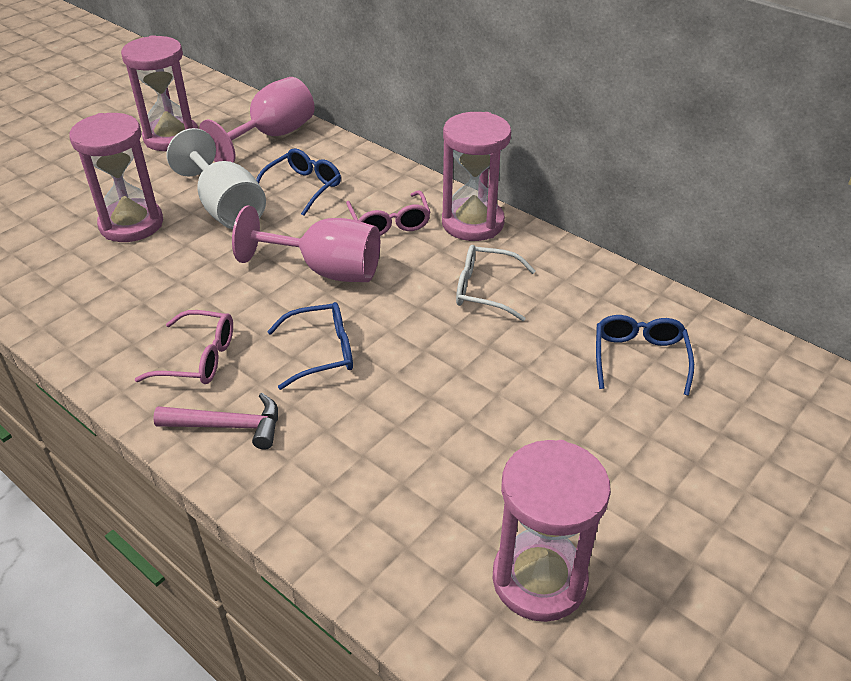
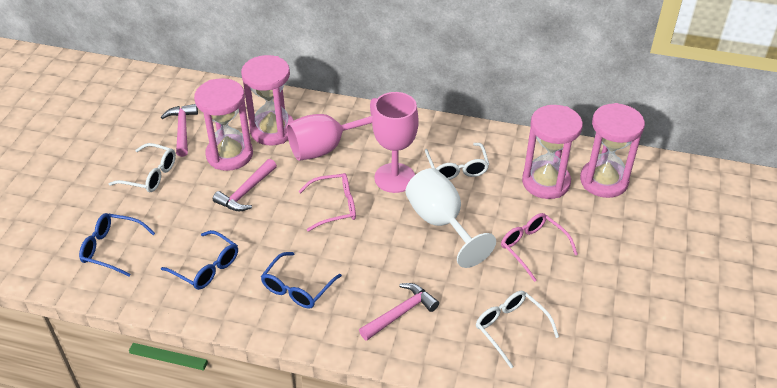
pink hammer: 1 -> 3
white glasses: 1 -> 3

